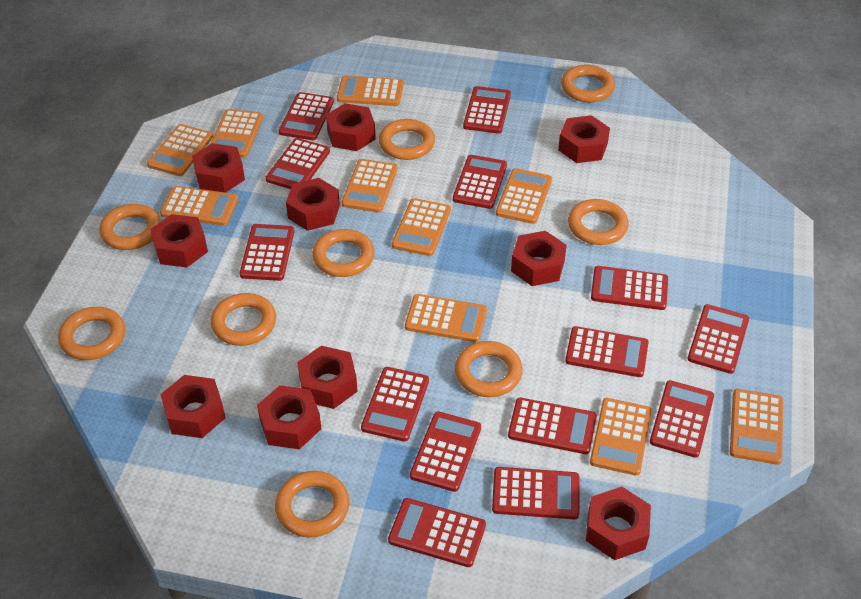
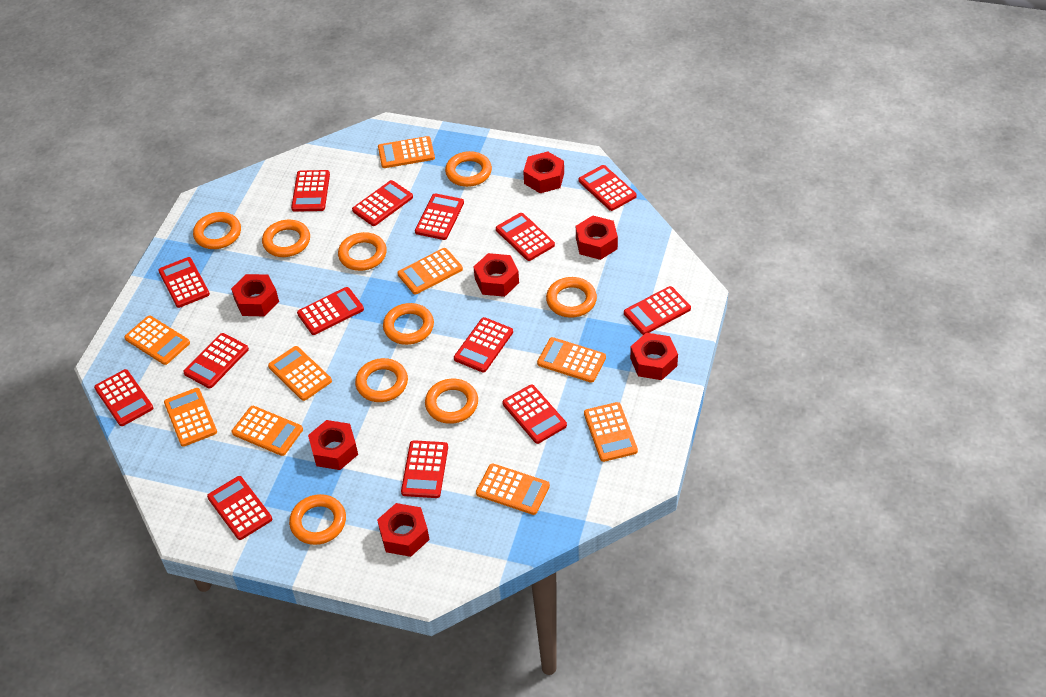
orange calculator: 10 -> 9
red nut: 10 -> 7

